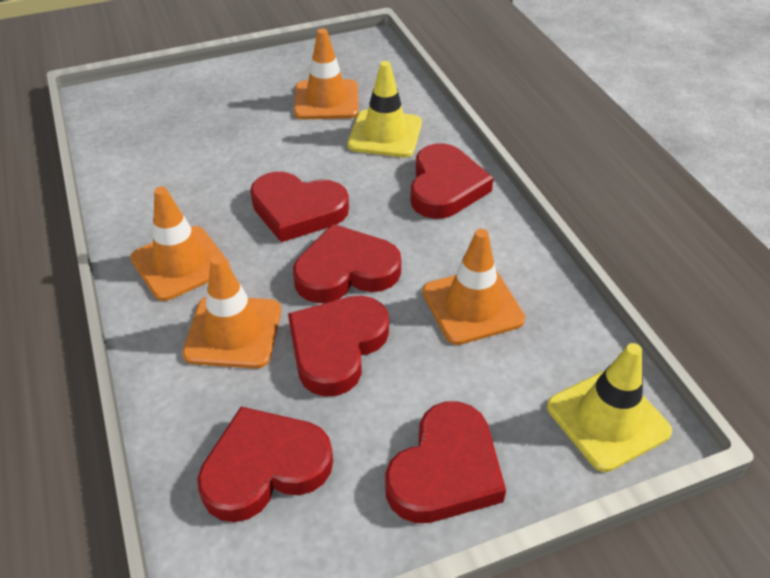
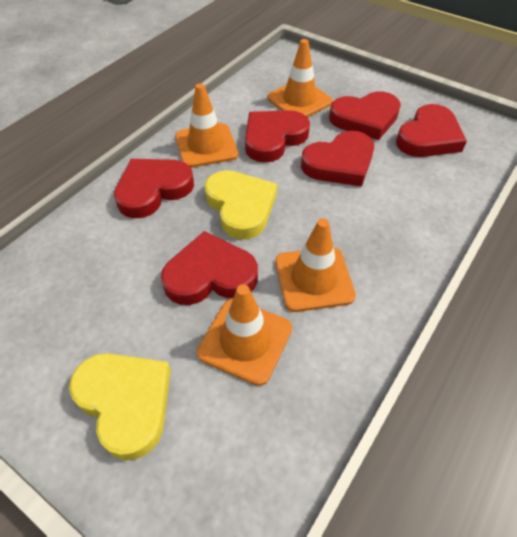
yellow heart: 0 -> 2
yellow traffic cone: 2 -> 0

